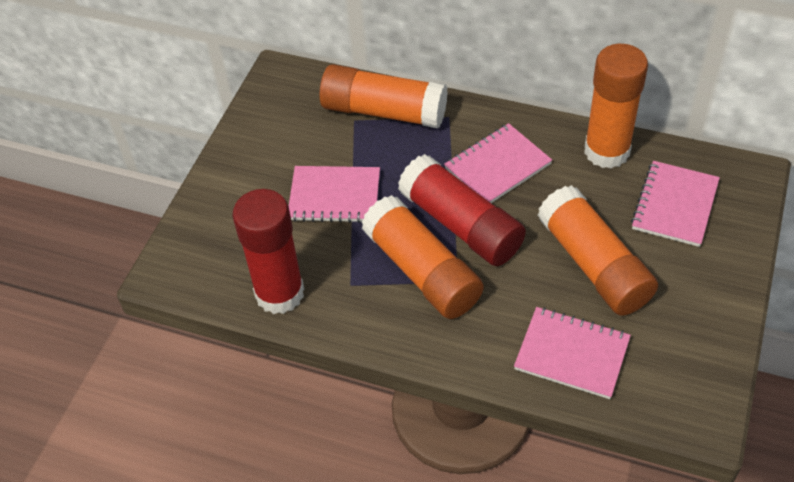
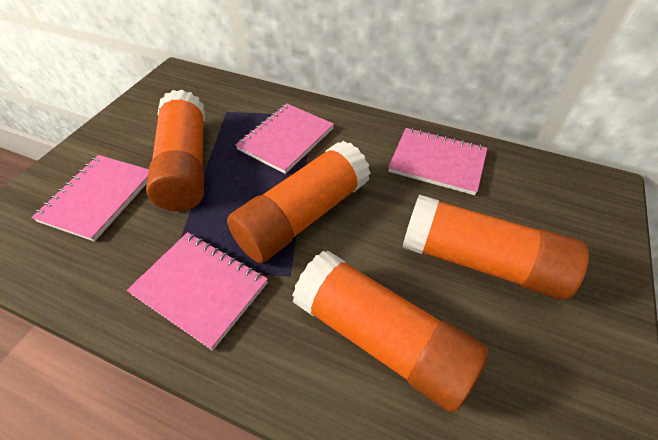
red glue stick: 2 -> 0

